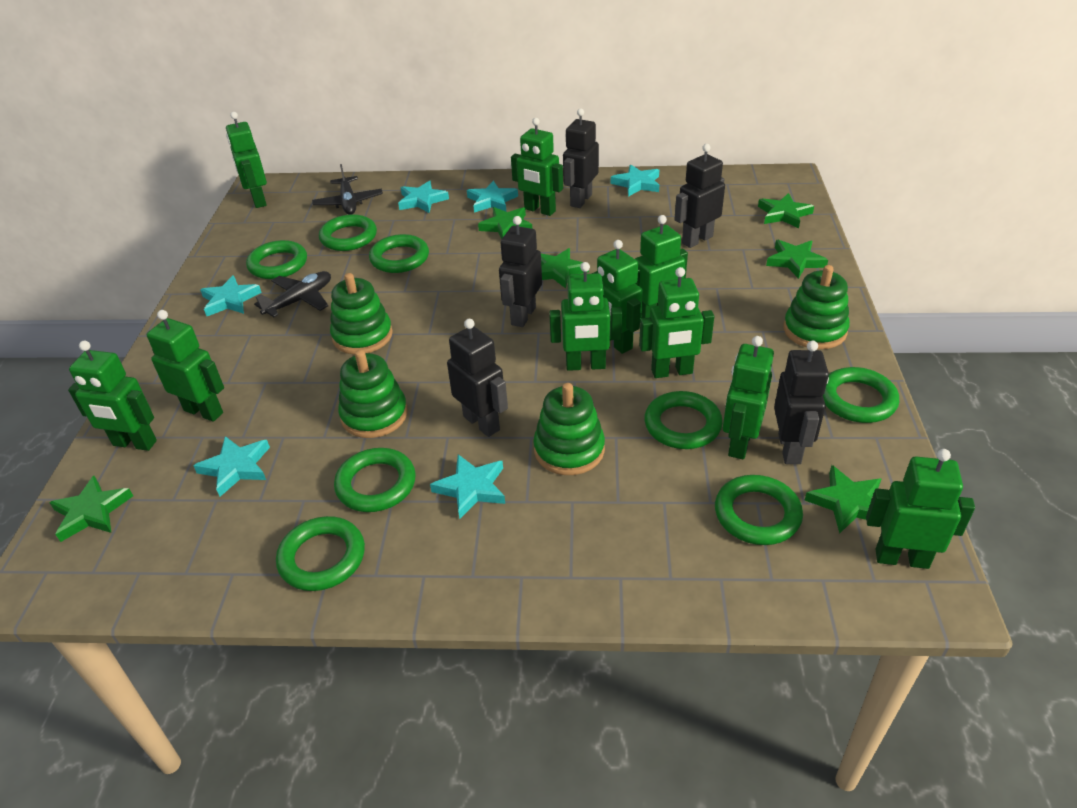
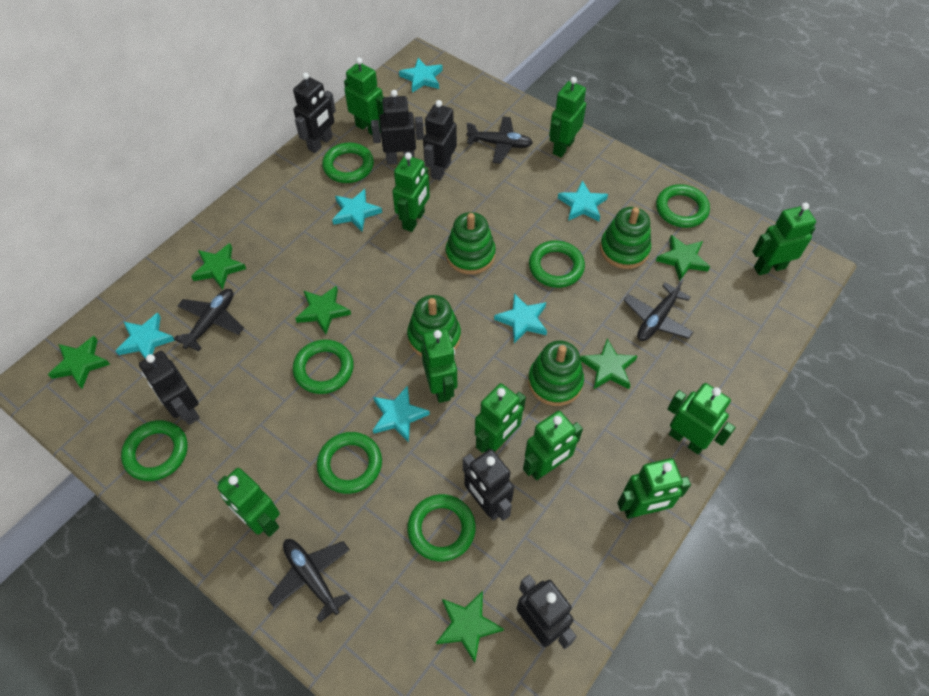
black plane: 2 -> 4
black robot: 5 -> 6
green ring: 8 -> 7

